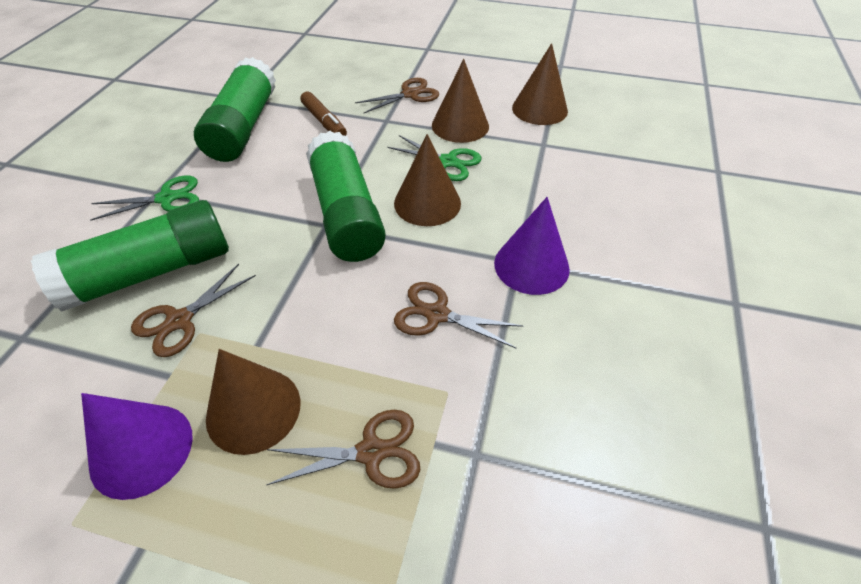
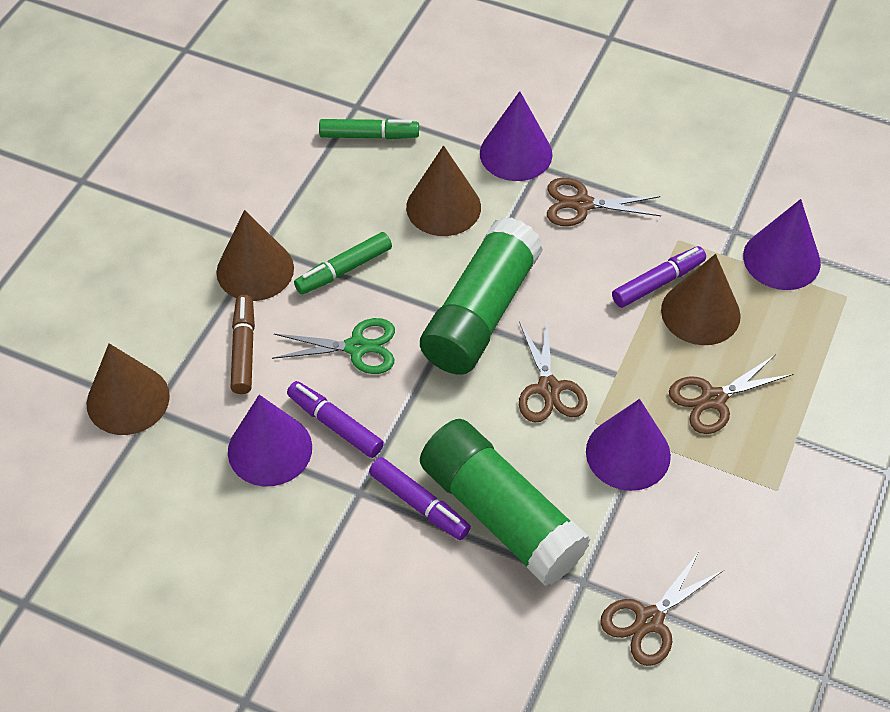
green glue stick: 3 -> 2
green marker: 0 -> 2
green scissors: 2 -> 1
purple cone: 2 -> 4
purple marker: 0 -> 3

